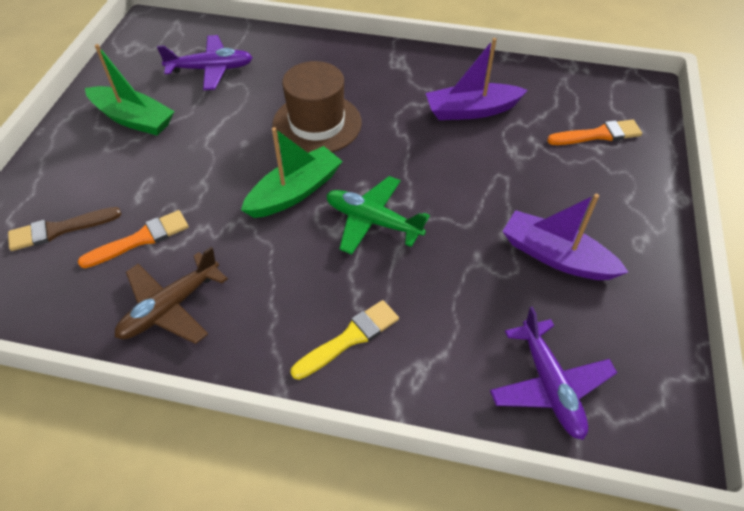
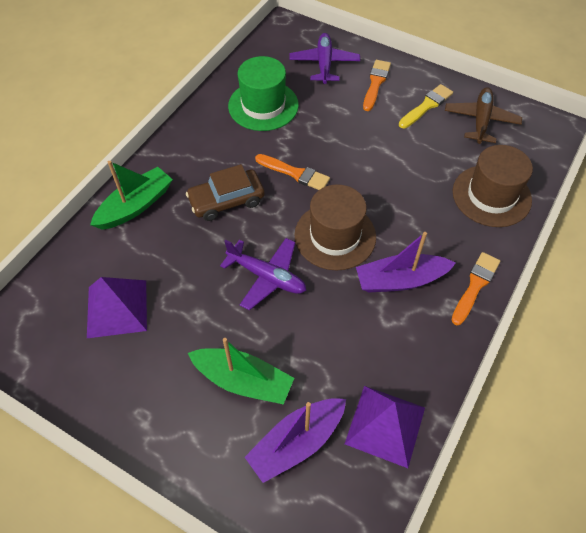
brown brush: 1 -> 0
brown car: 0 -> 1
brown hat: 1 -> 2
green hat: 0 -> 1
green plane: 1 -> 0
orange brush: 2 -> 3
purple pyramid: 0 -> 2

